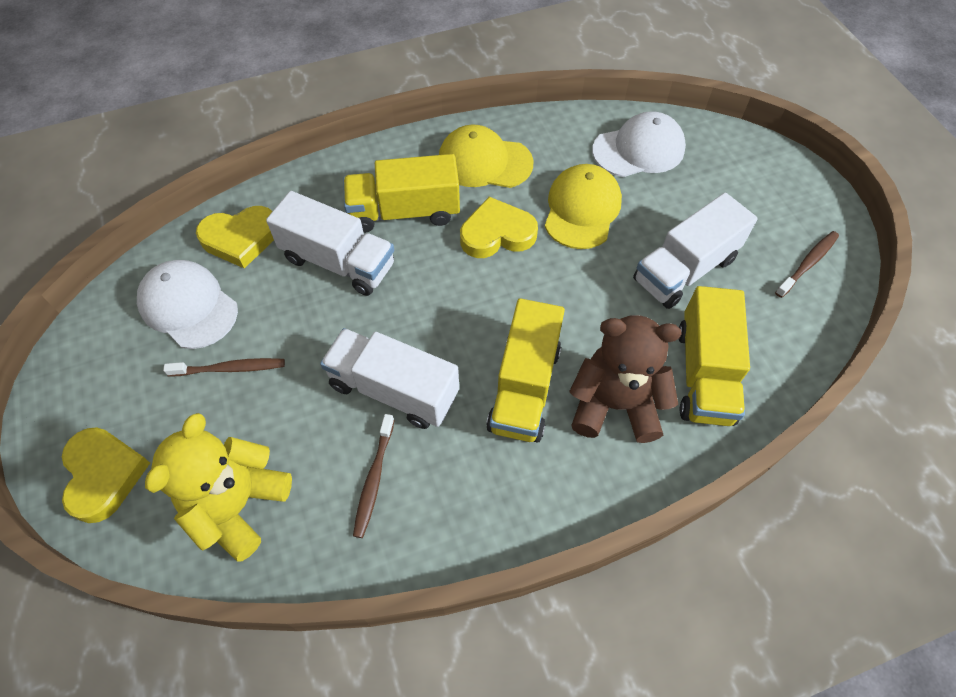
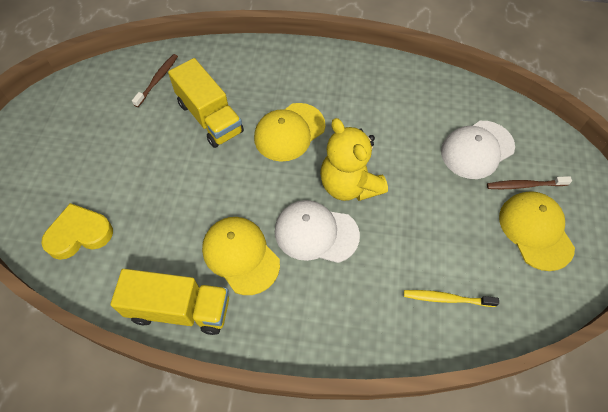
brown teddy bear: 1 -> 0
brown toothbrush: 3 -> 2
white truck: 3 -> 0
yellow cap: 2 -> 3
yellow heart: 3 -> 1
yellow toothbrush: 0 -> 1
yellow truck: 3 -> 2

